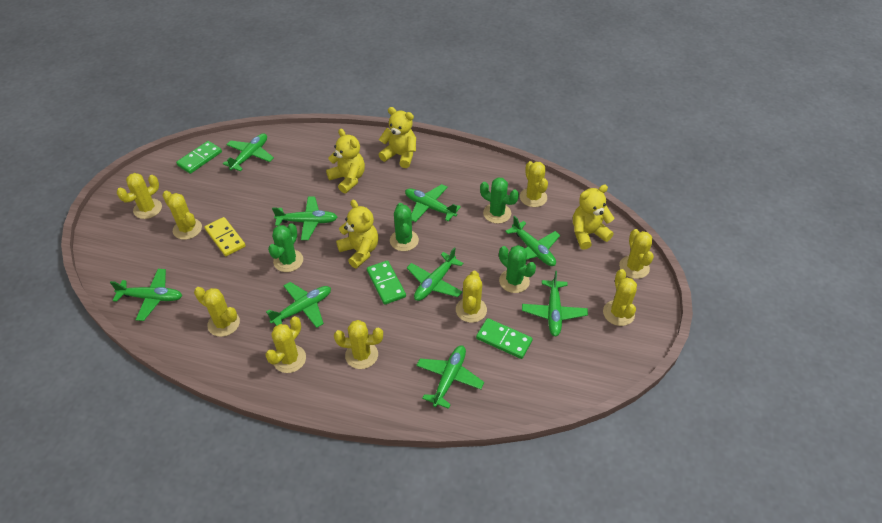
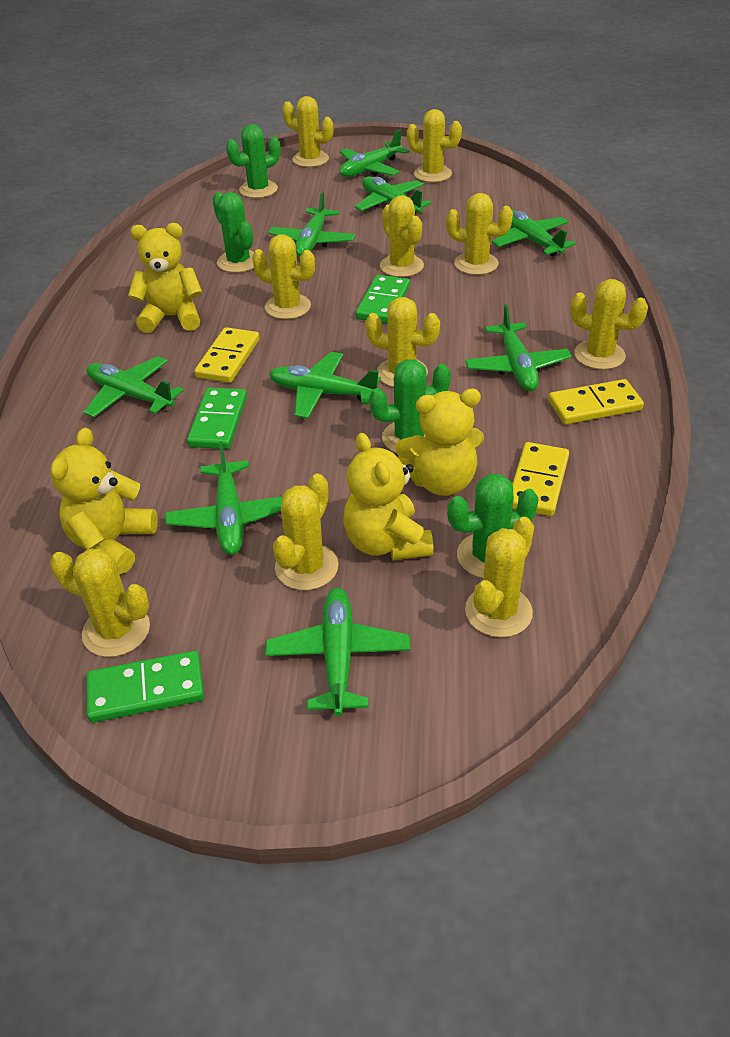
yellow cactus: 9 -> 10
yellow domino: 1 -> 3

